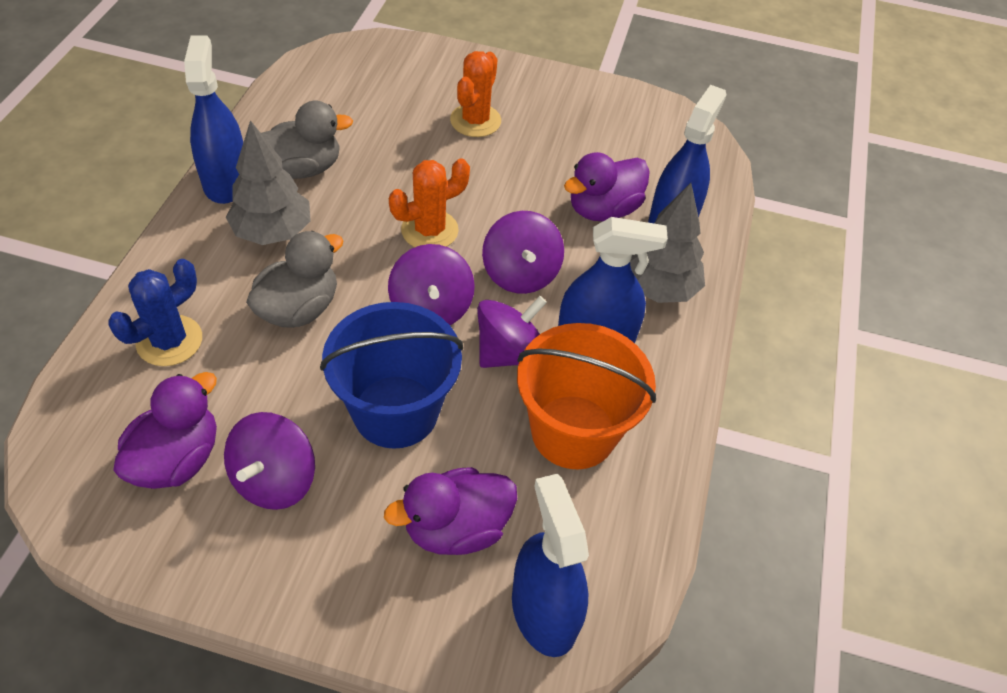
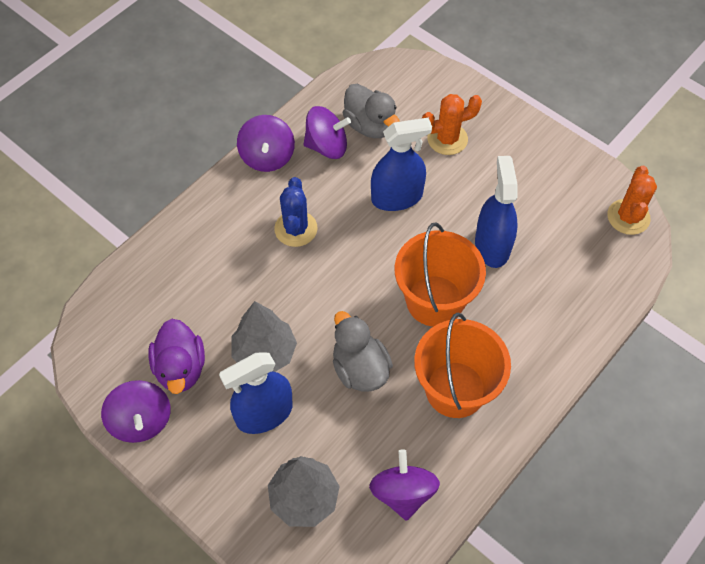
blue bucket: 1 -> 0
blue spray bottle: 4 -> 3
orange bucket: 1 -> 2
purple duck: 3 -> 1

